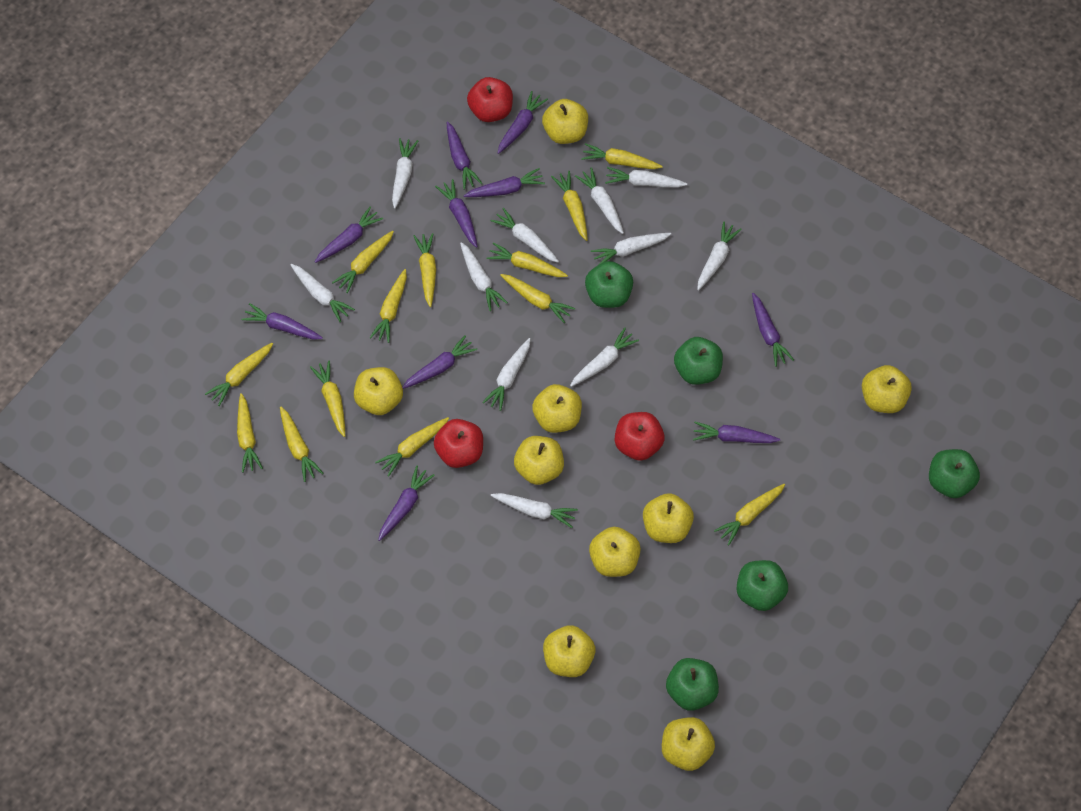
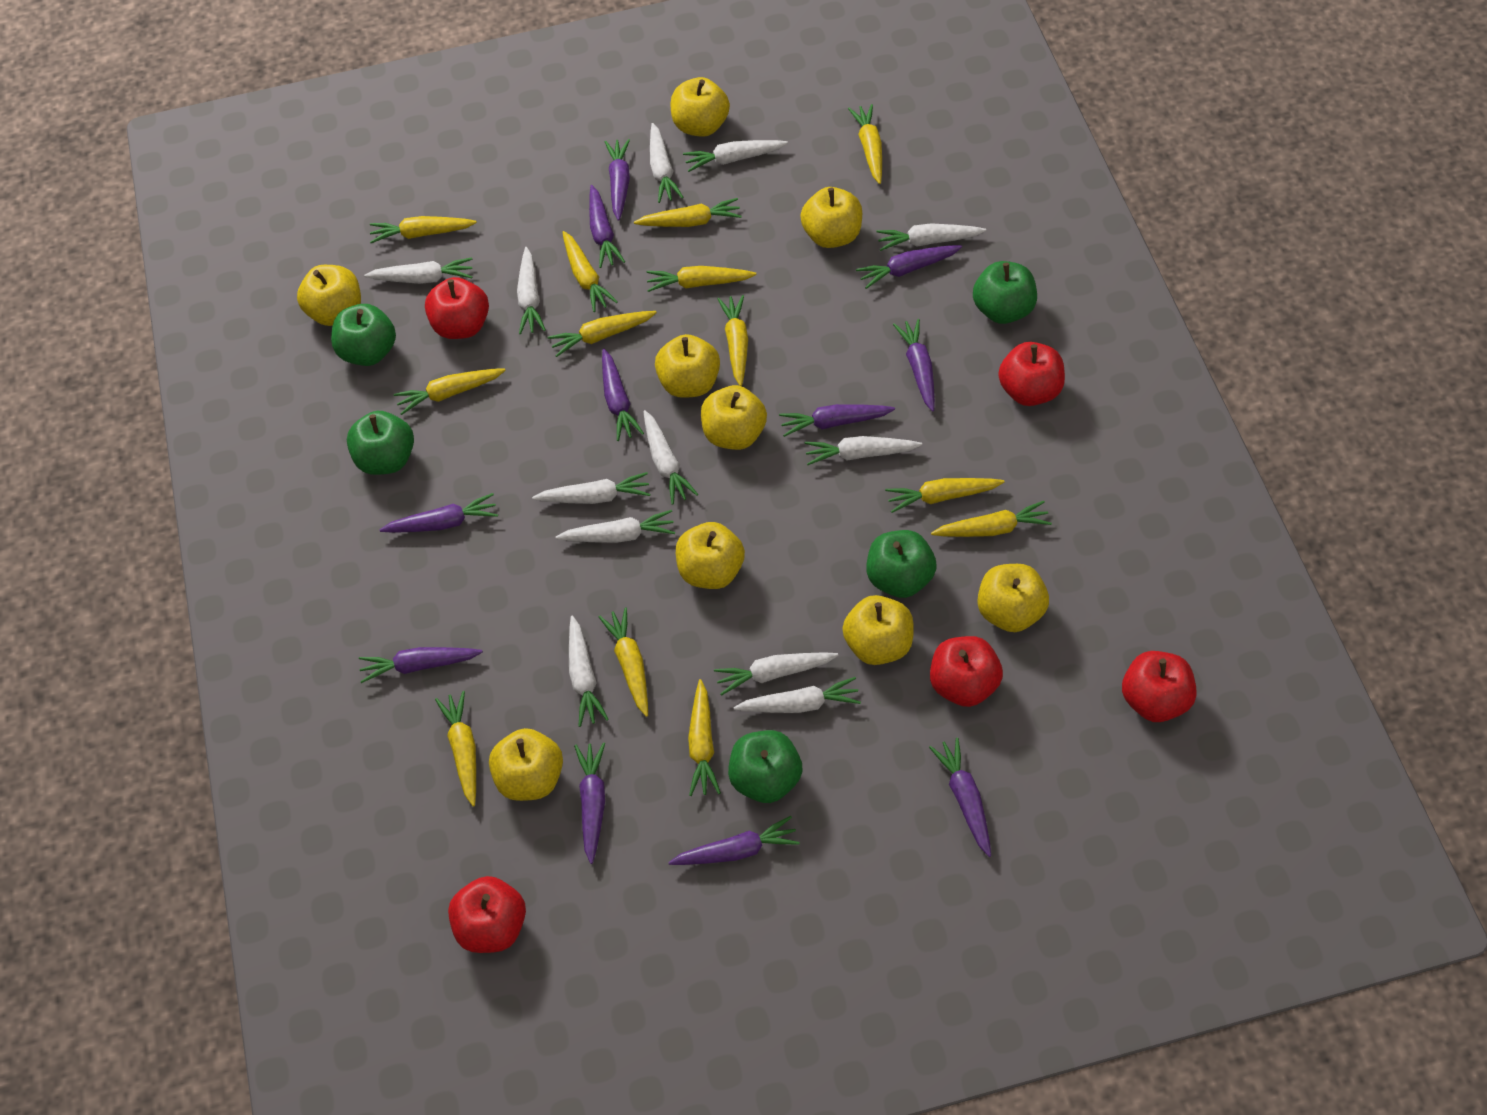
purple carrot: 10 -> 11
red apple: 3 -> 5
white carrot: 11 -> 12

